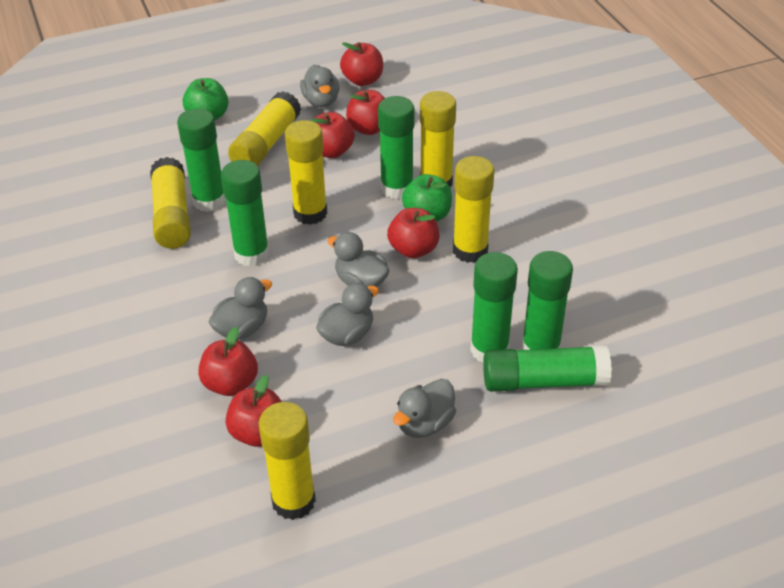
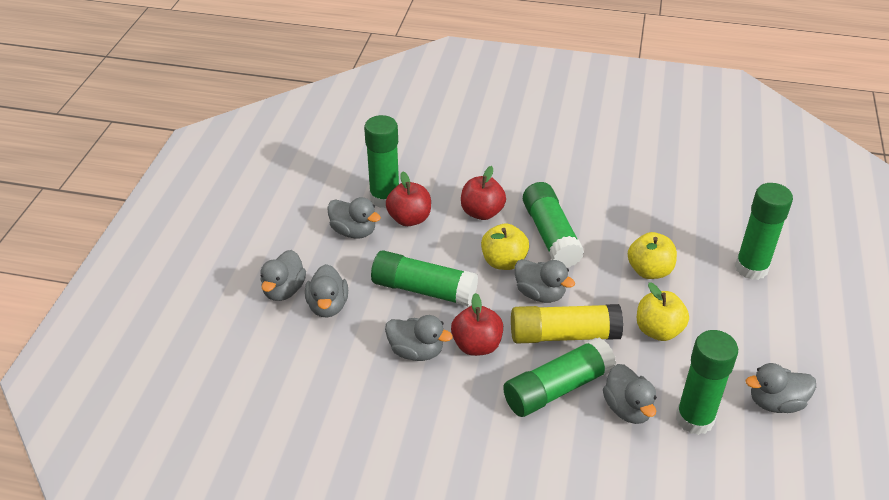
green apple: 2 -> 0
grey duck: 5 -> 7
red apple: 6 -> 3
yellow apple: 0 -> 3
yellow glue stick: 6 -> 1

